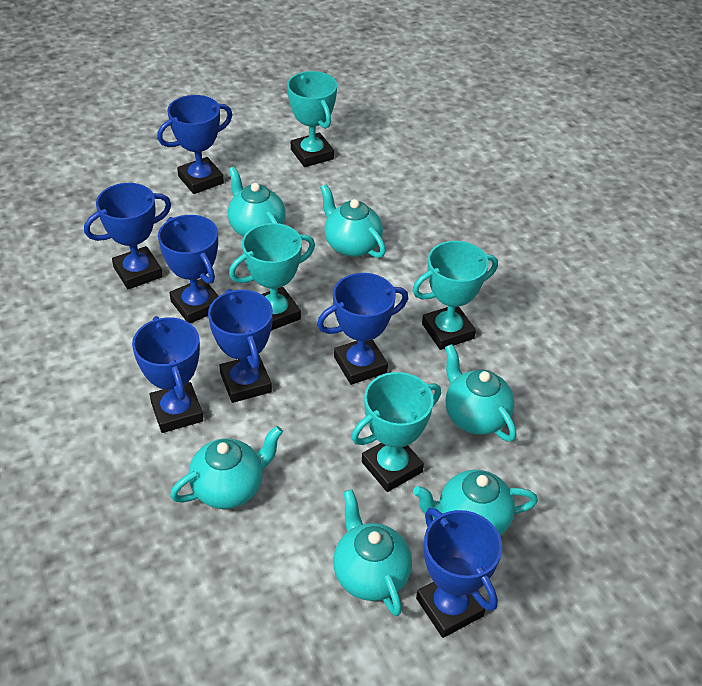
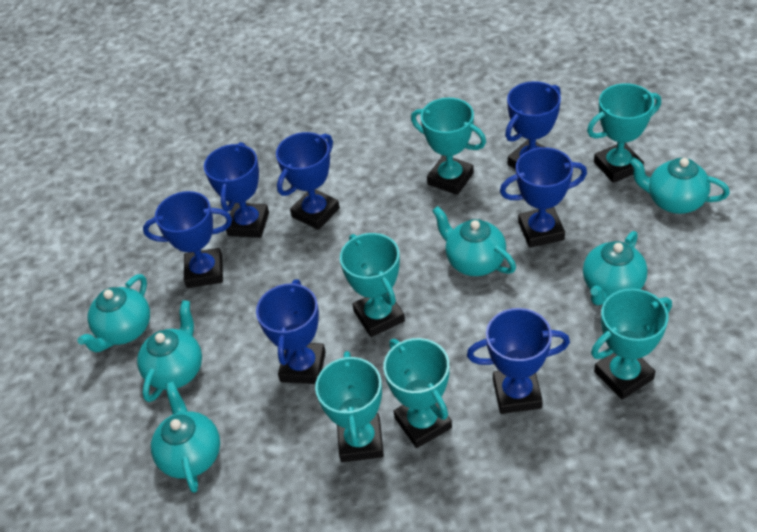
turquoise trophy: 4 -> 6

